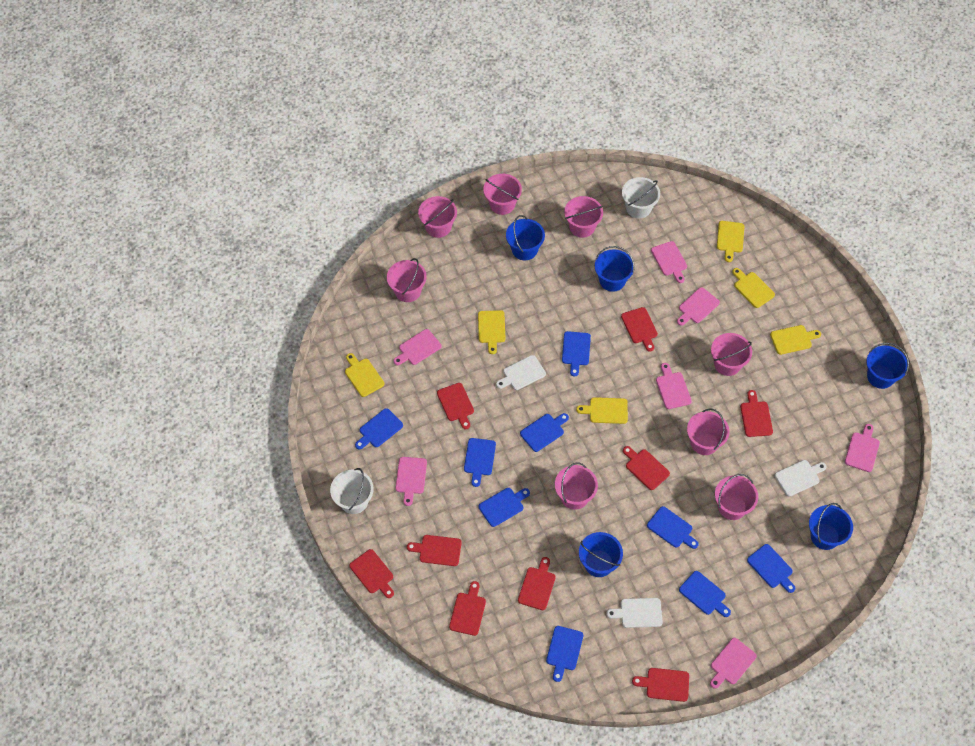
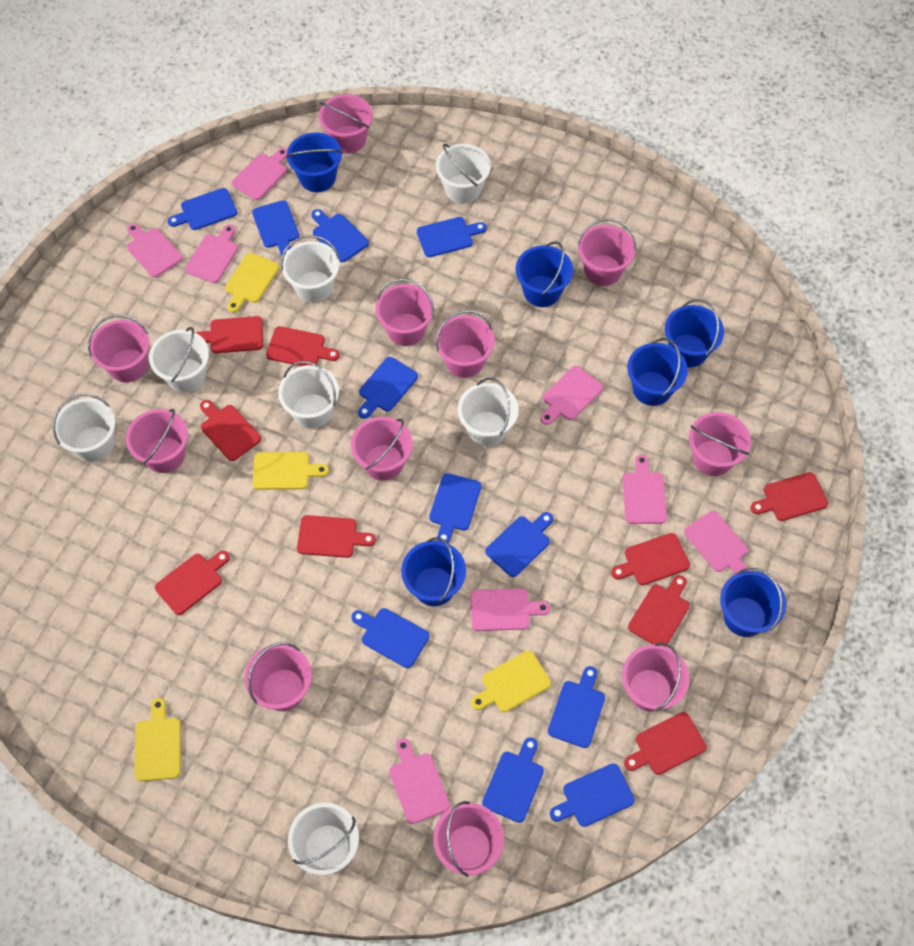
blue bucket: 5 -> 6
blue cutting board: 9 -> 11
pink bucket: 8 -> 11
pink cutting board: 7 -> 8
white bucket: 2 -> 7
white cutting board: 3 -> 0
yellow cutting board: 6 -> 4

